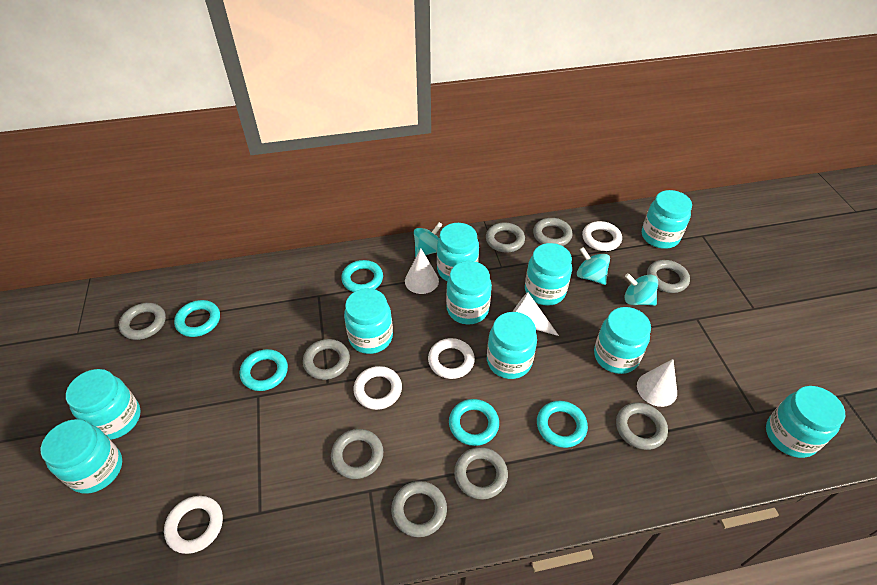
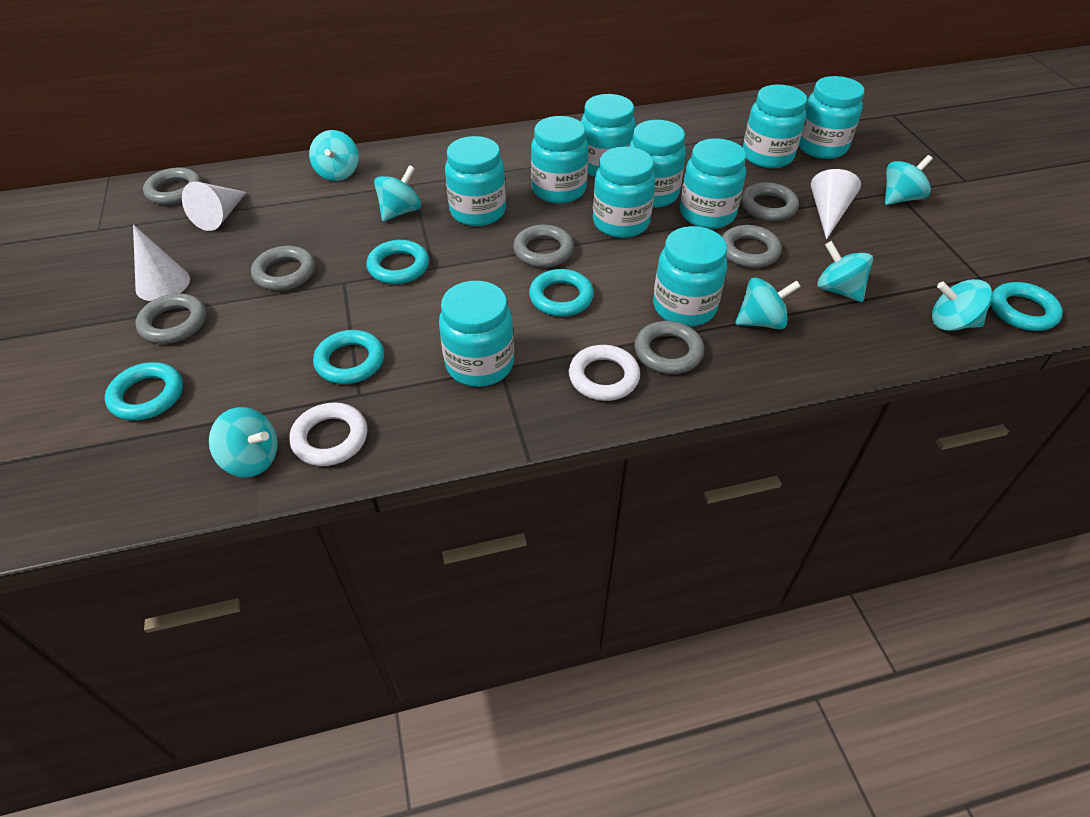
grey ring: 9 -> 7
turquoise spinning top: 3 -> 7
white ring: 4 -> 2

